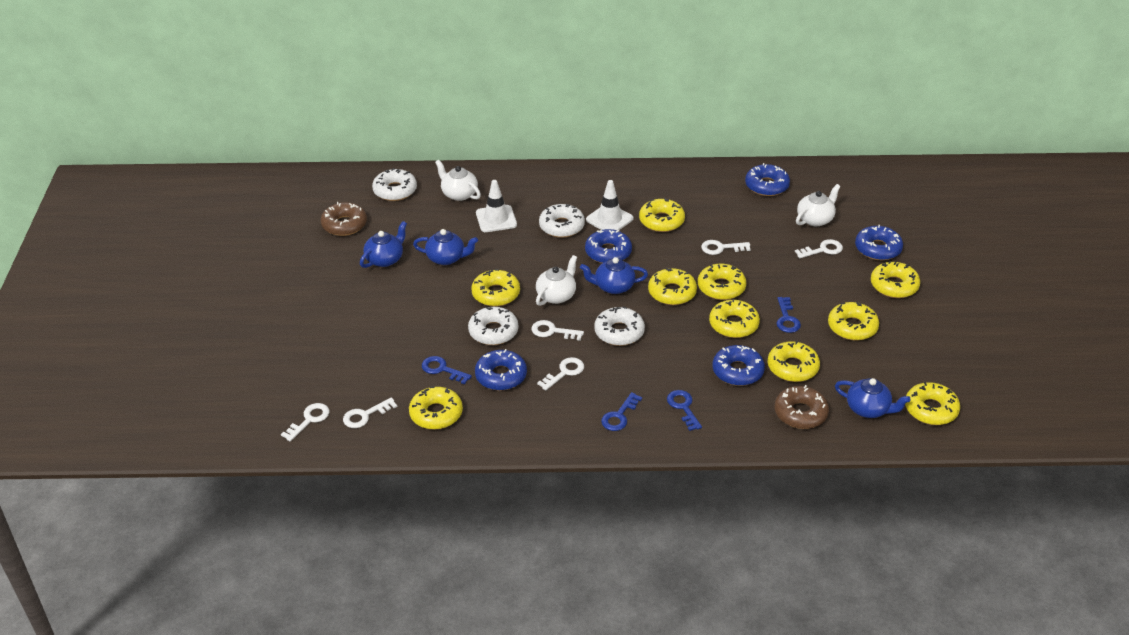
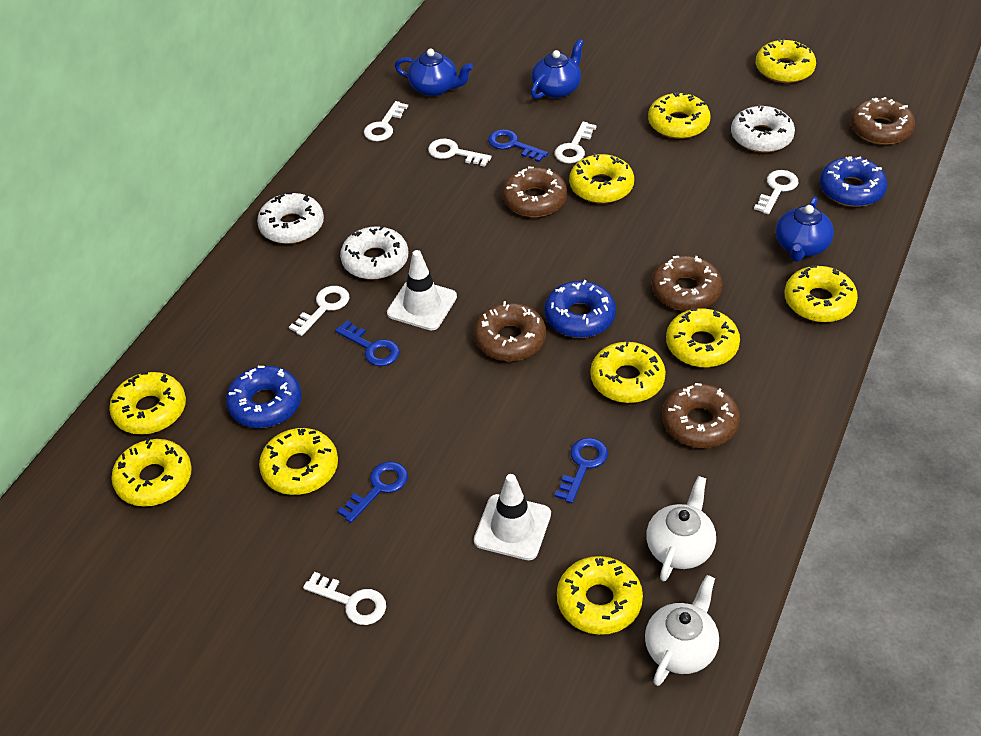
blue donut: 5 -> 3
blue teapot: 4 -> 3
brown donut: 2 -> 5
white donut: 4 -> 3
white teapot: 3 -> 2

